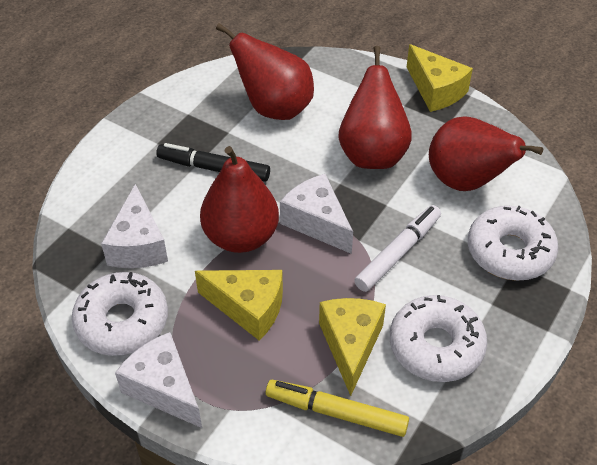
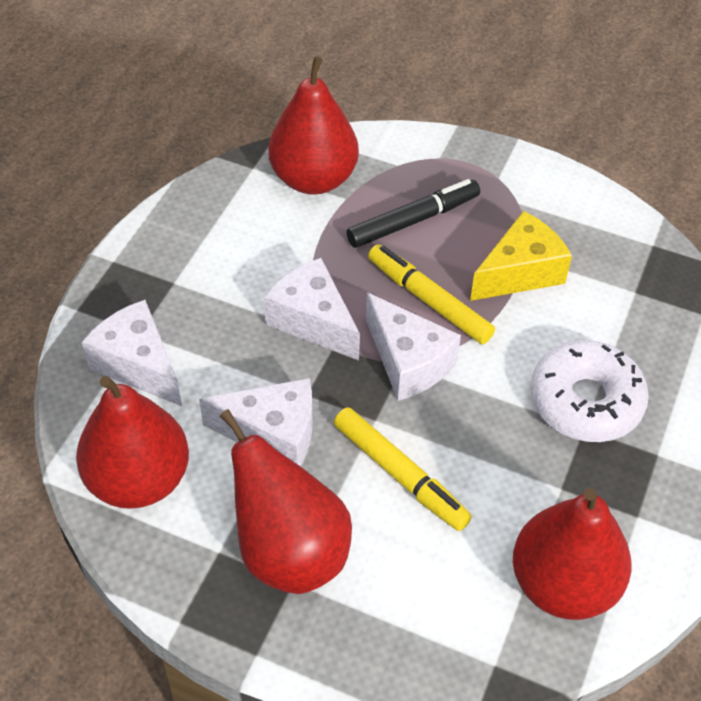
white cheese: 3 -> 4
white donut: 3 -> 1
white marker: 1 -> 0
yellow cheese: 3 -> 1
yellow marker: 1 -> 2

